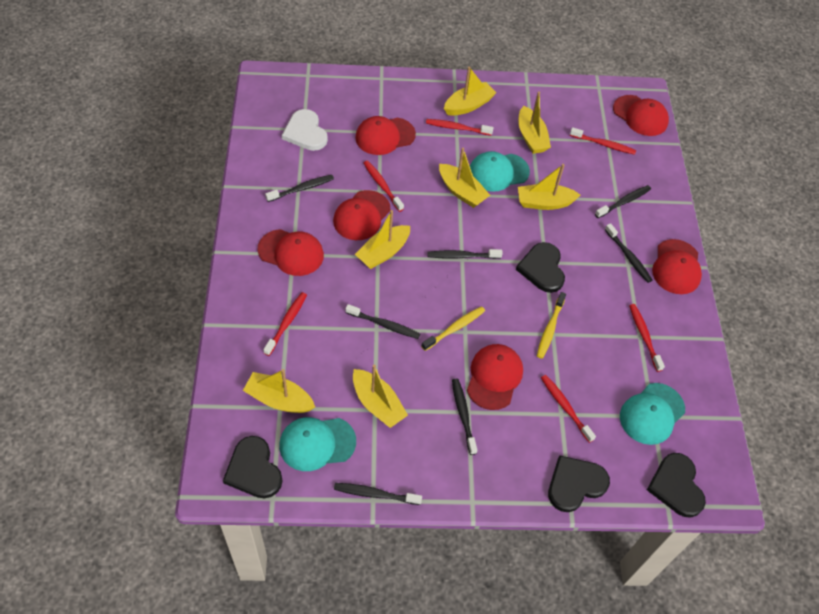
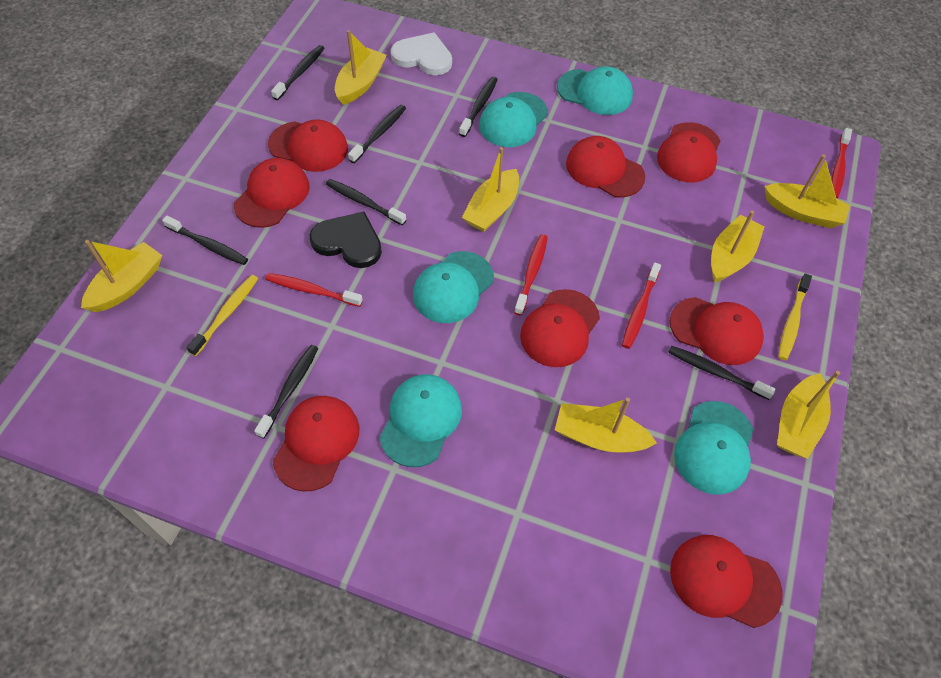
black heart: 4 -> 1
red cap: 6 -> 8
red toothbrush: 6 -> 4
turquoise cap: 3 -> 5

